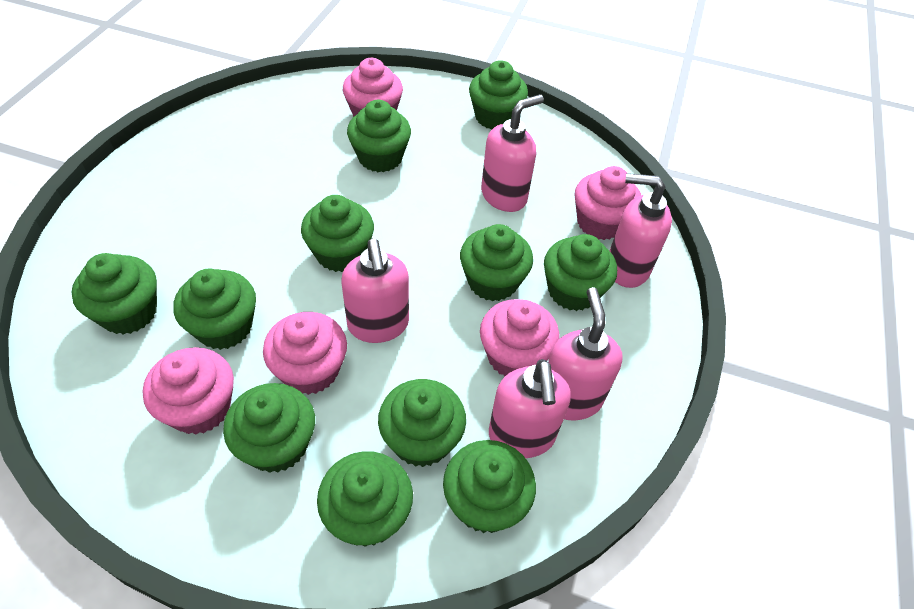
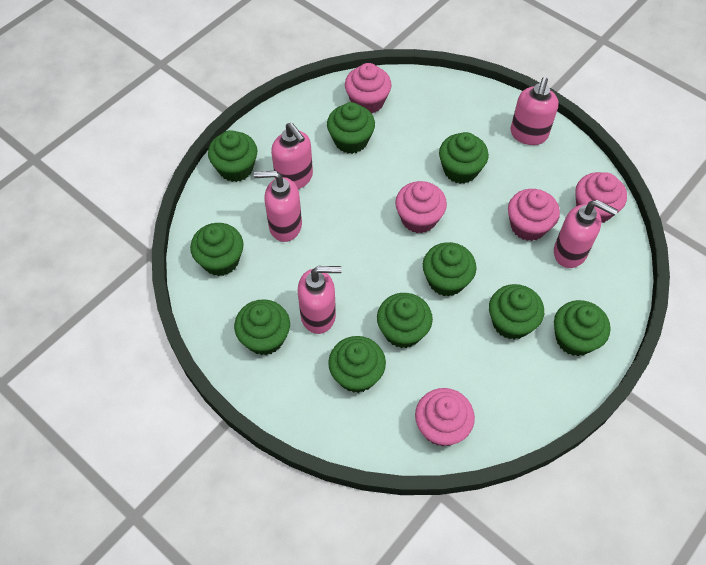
green cupcake: 11 -> 10

